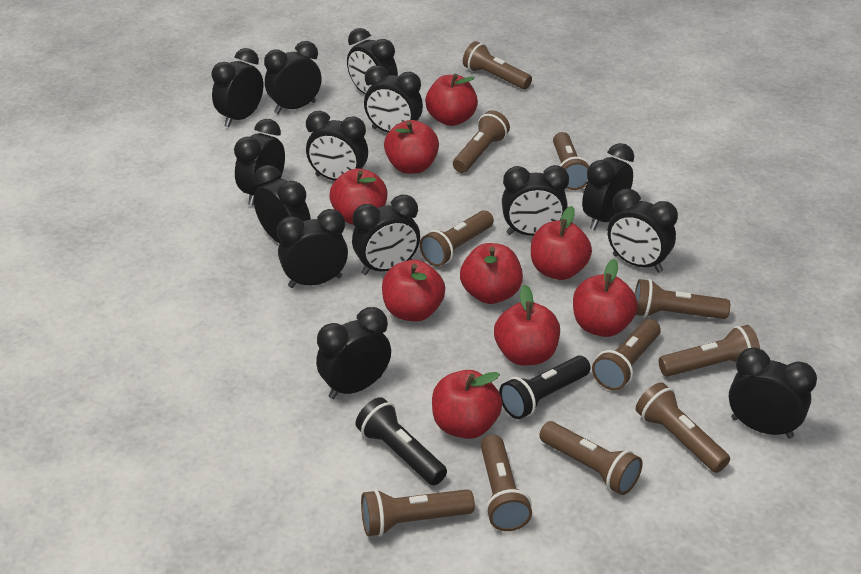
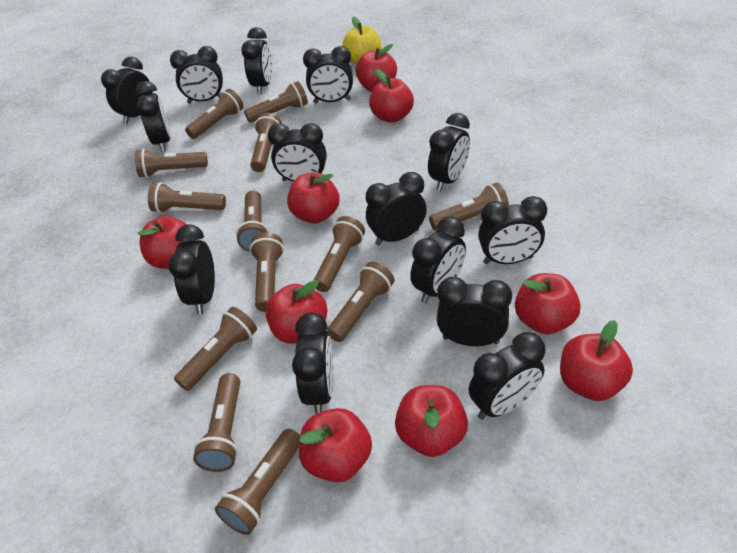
black flashlight: 2 -> 0
brown flashlight: 11 -> 13
yellow apple: 0 -> 1

